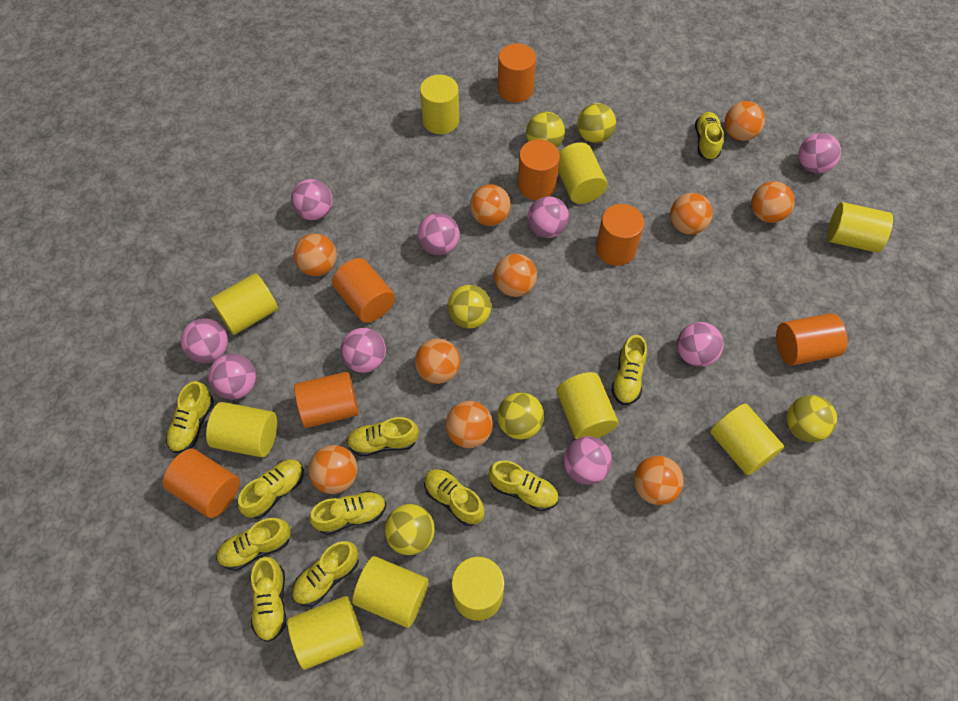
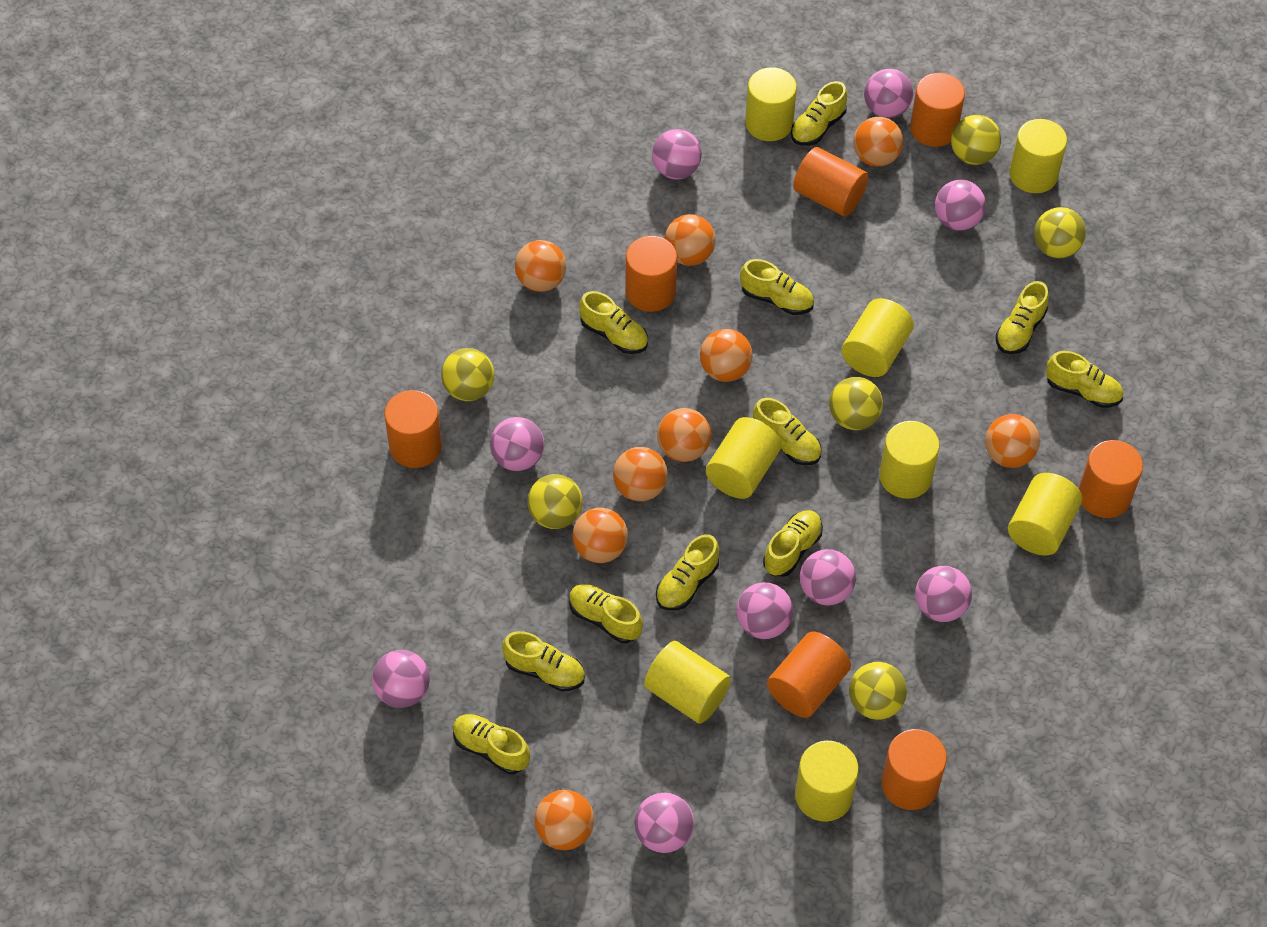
orange ball: 10 -> 9
yellow cylinder: 10 -> 8

